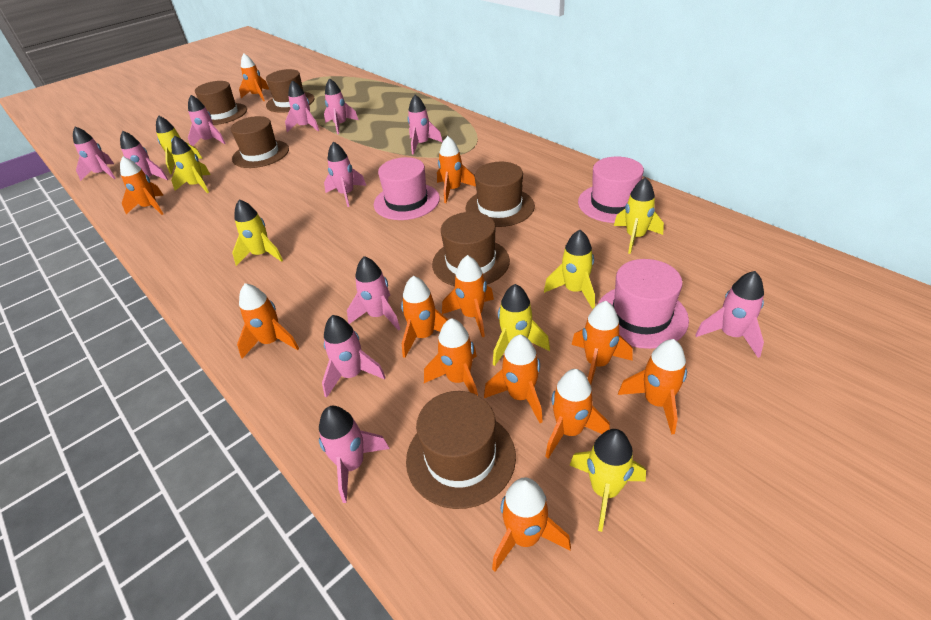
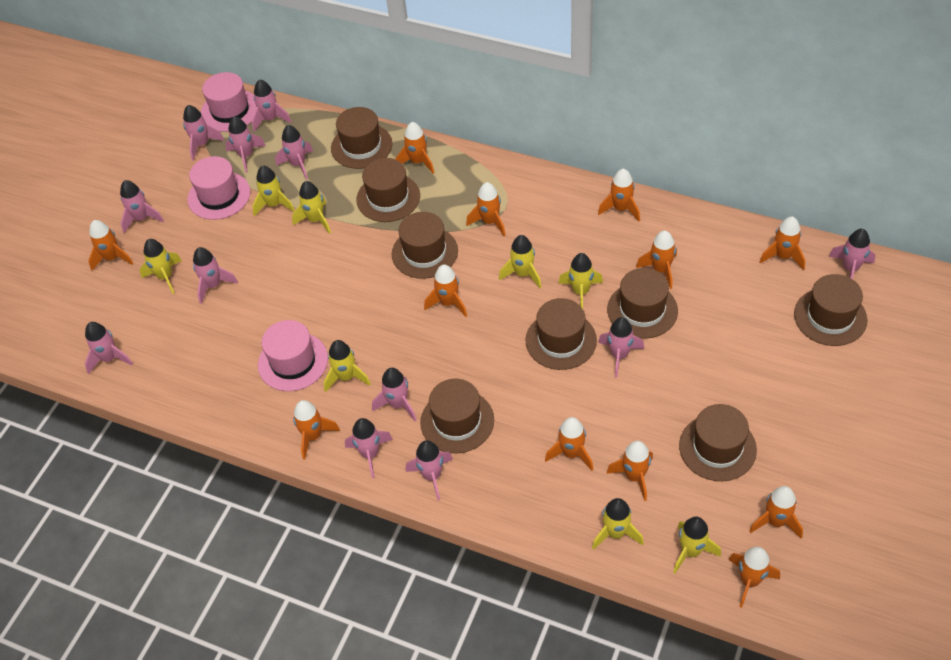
brown hat: 6 -> 8
pink rocket: 11 -> 12
yellow rocket: 7 -> 8

